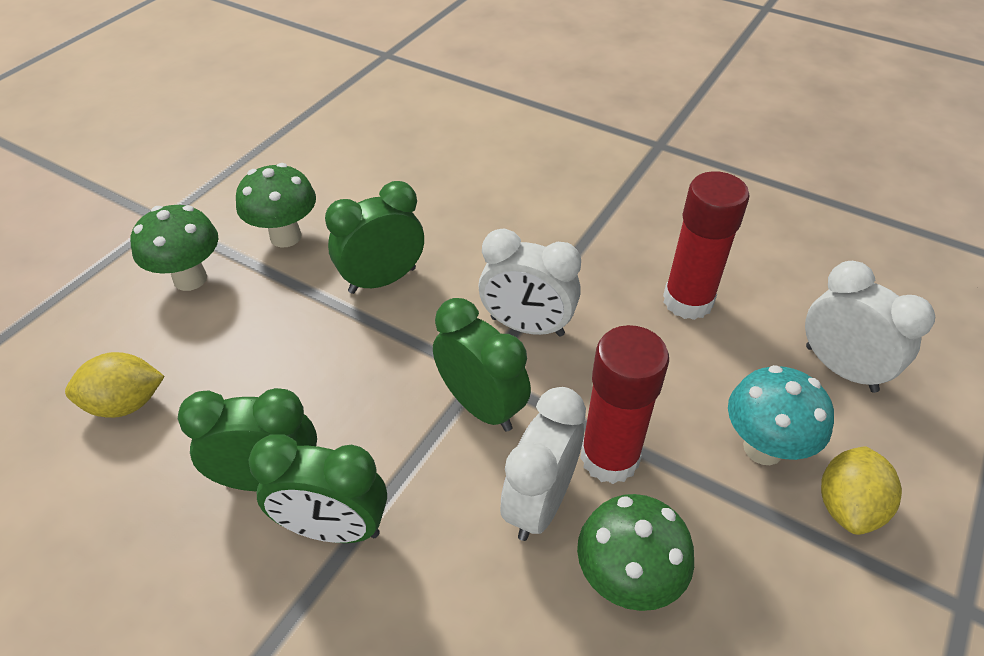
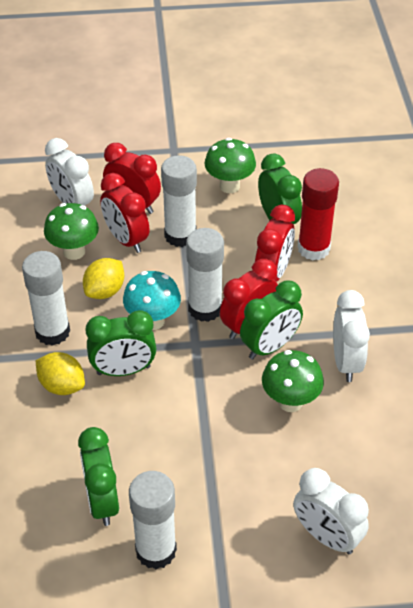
red clock: 0 -> 4
red glue stick: 2 -> 1
white glue stick: 0 -> 4

